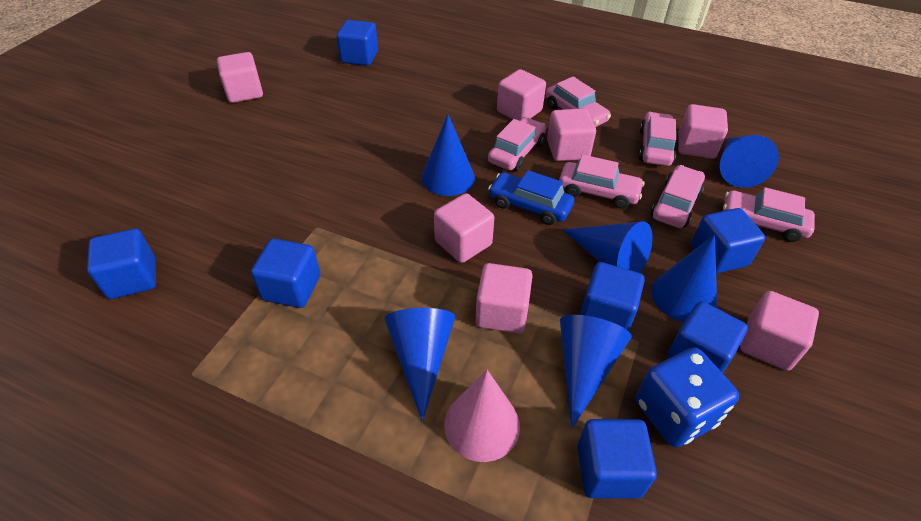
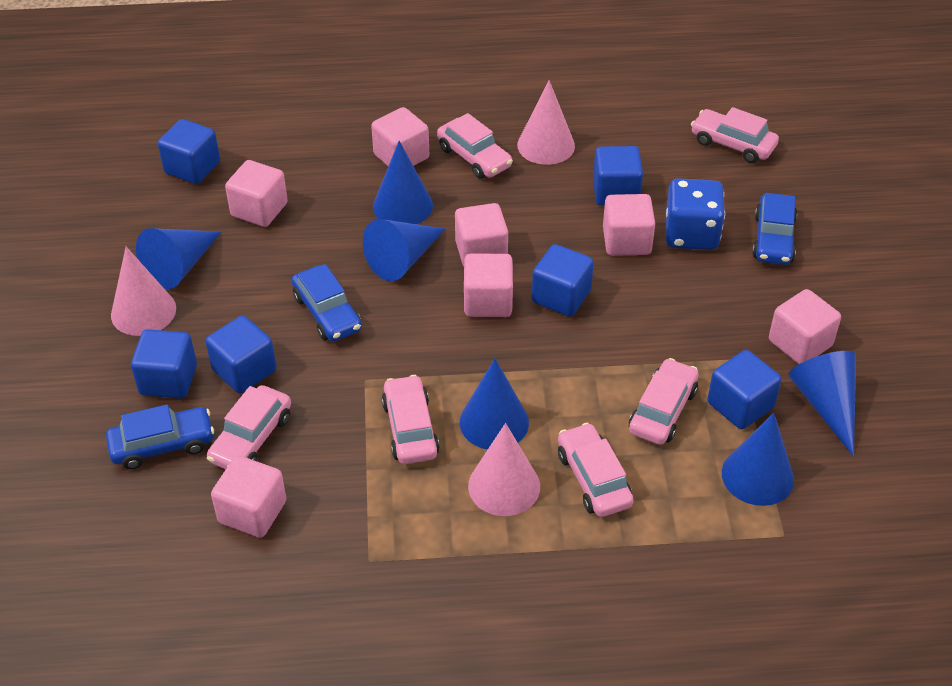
blue car: 1 -> 3
blue cube: 7 -> 6
pink cone: 1 -> 3

